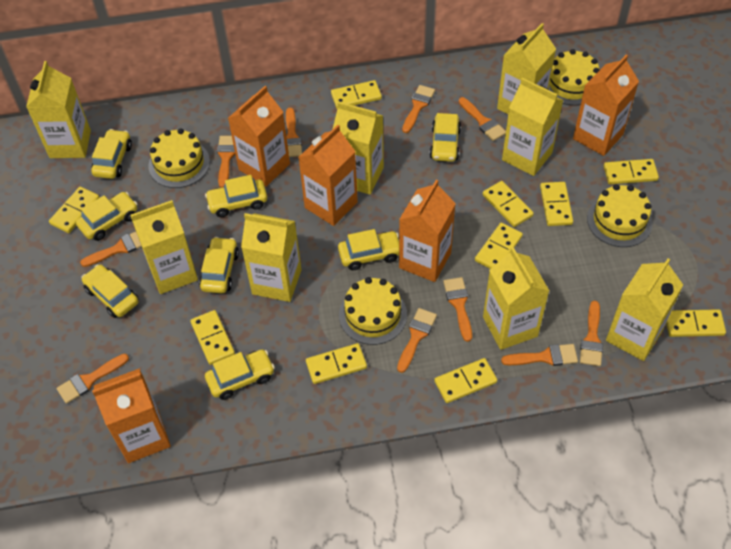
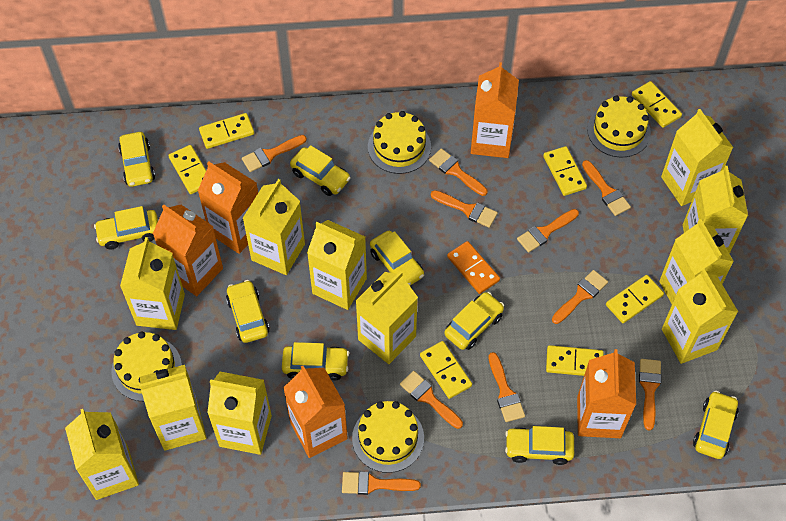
orange domino: 0 -> 1
yellow car: 8 -> 9
yellow carton: 8 -> 11
yellow domino: 10 -> 7

